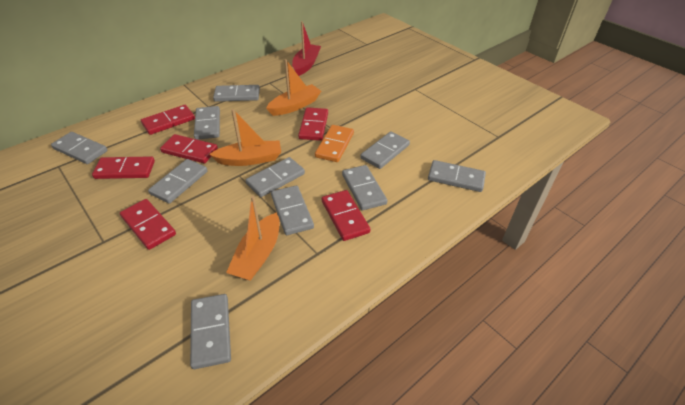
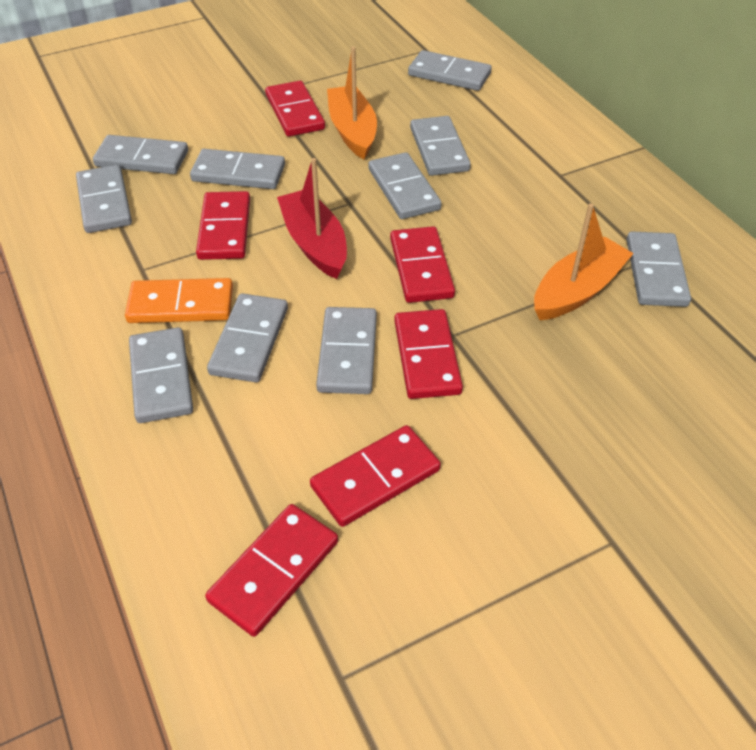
orange boat: 3 -> 2

